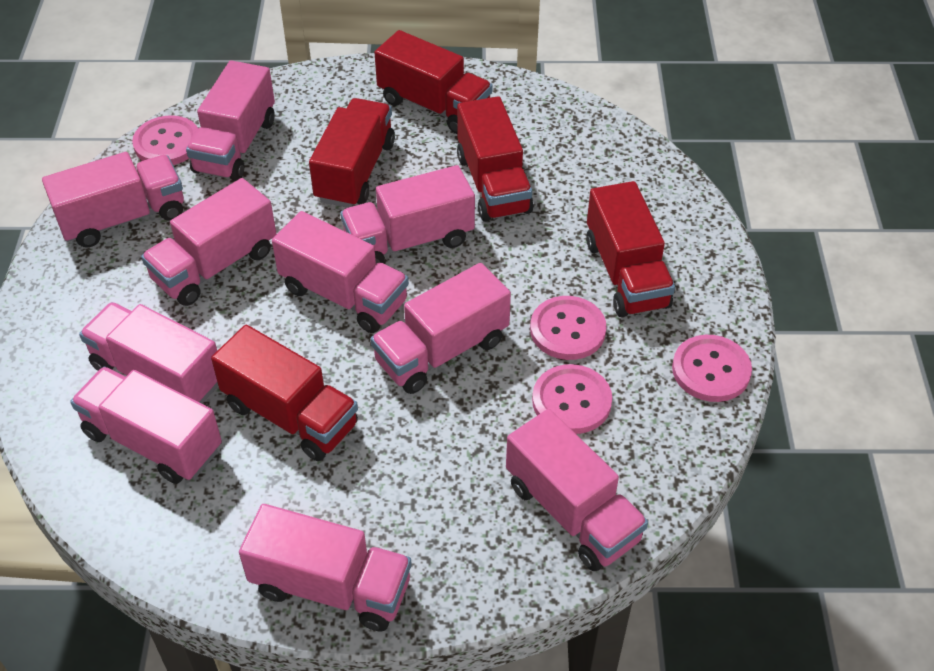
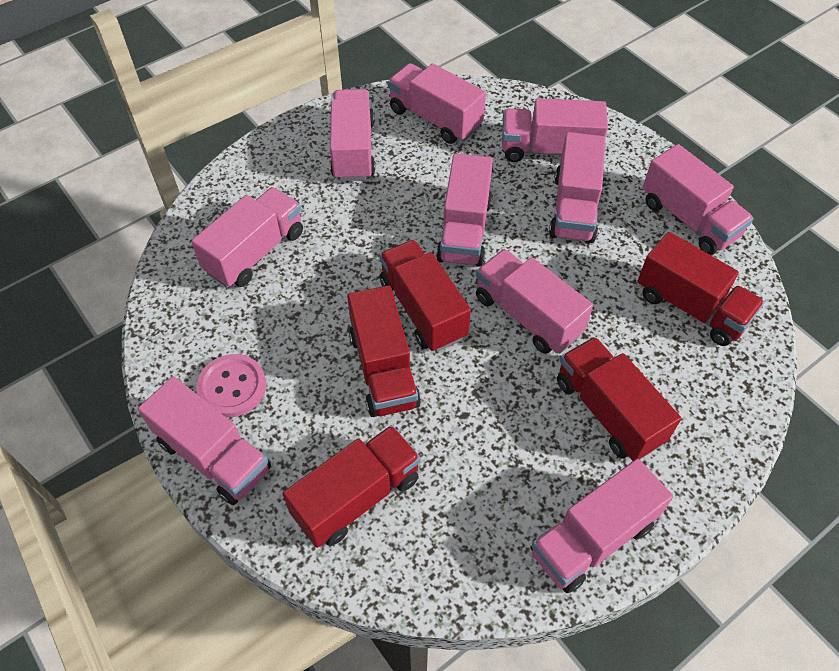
pink button: 4 -> 1

